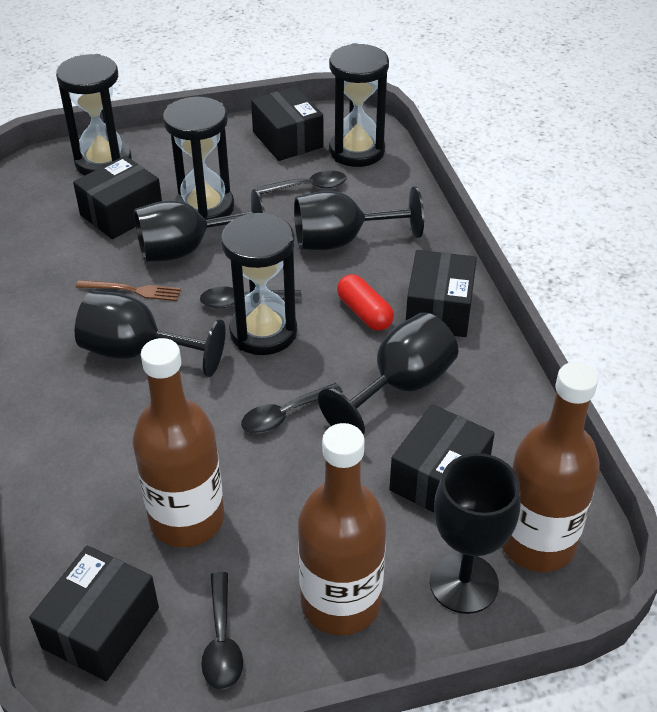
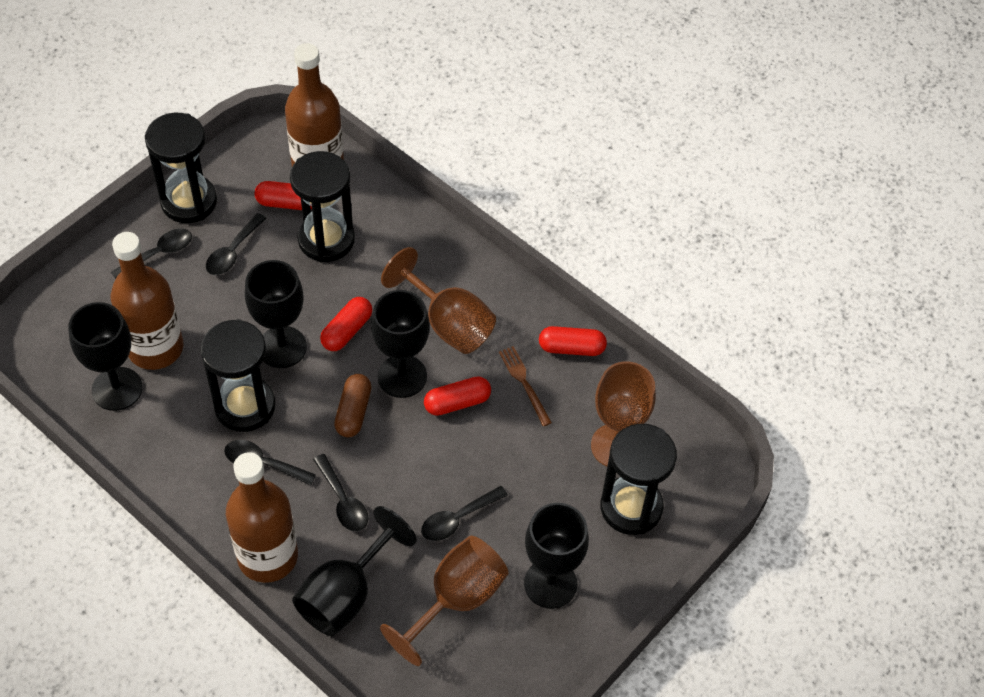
black box: 5 -> 0
black spoon: 4 -> 5
brown capsule: 0 -> 1
brown goblet: 0 -> 3
red capsule: 1 -> 4

